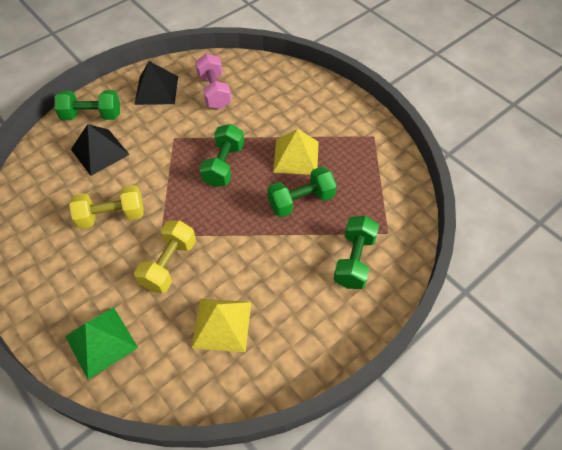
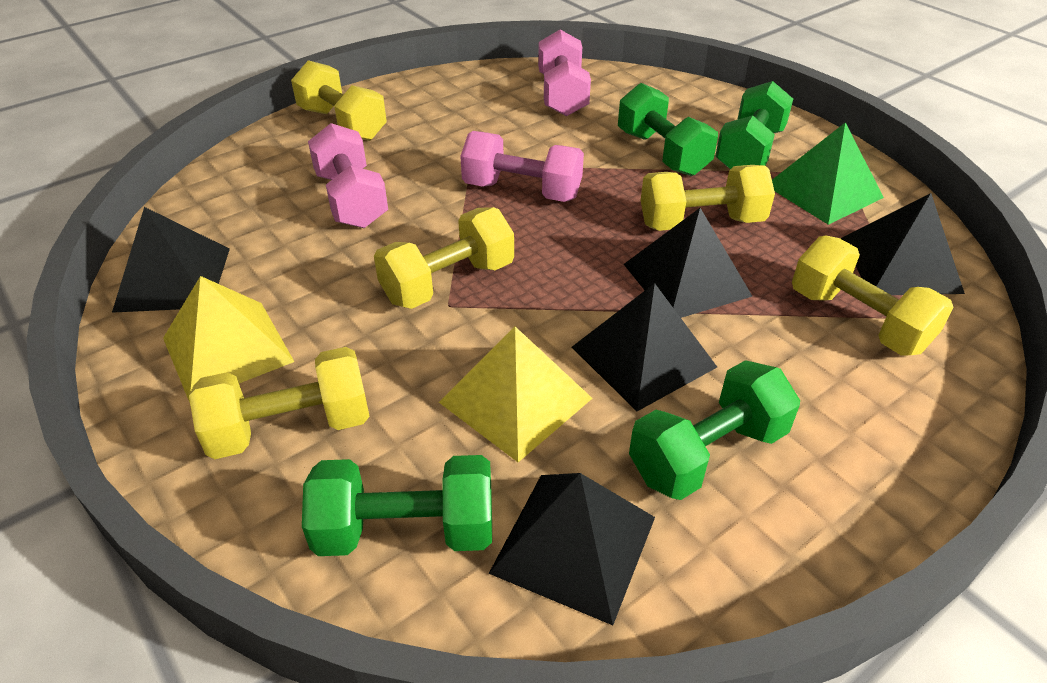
black pyramid: 2 -> 5
pink dumbbell: 1 -> 3
yellow dumbbell: 2 -> 5

